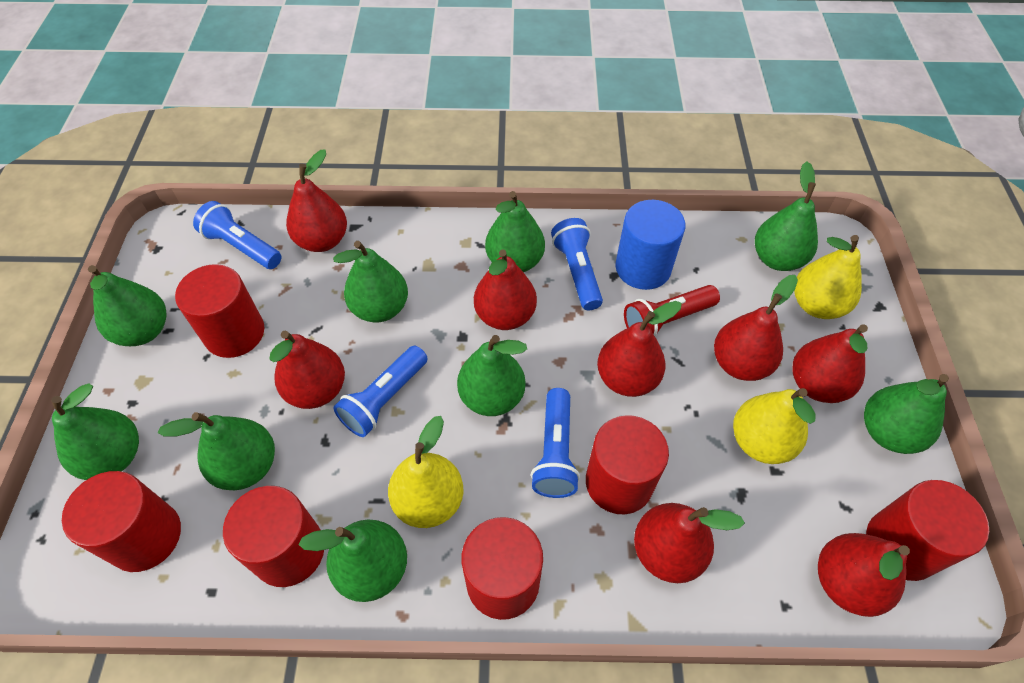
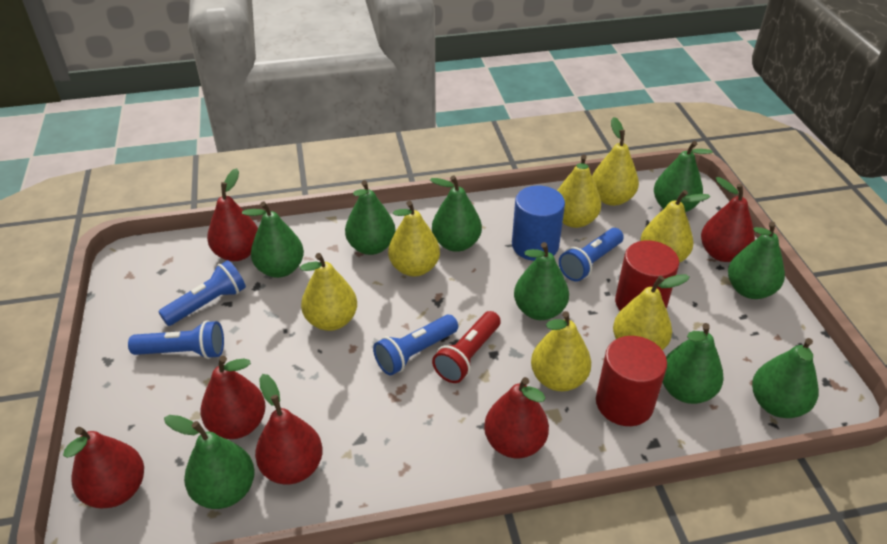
red cylinder: 6 -> 2
red pear: 8 -> 6
yellow pear: 3 -> 7

